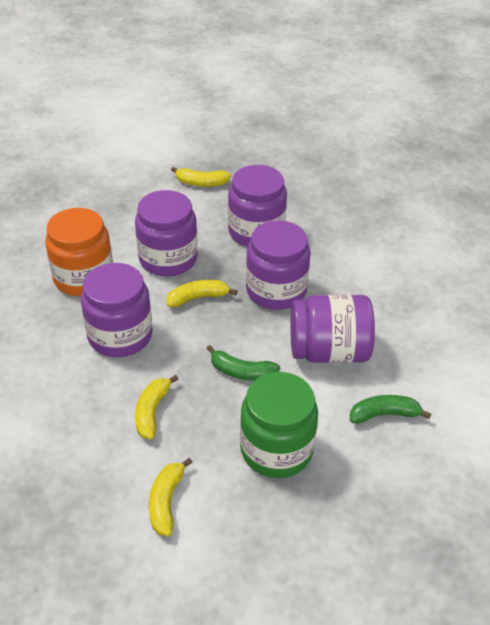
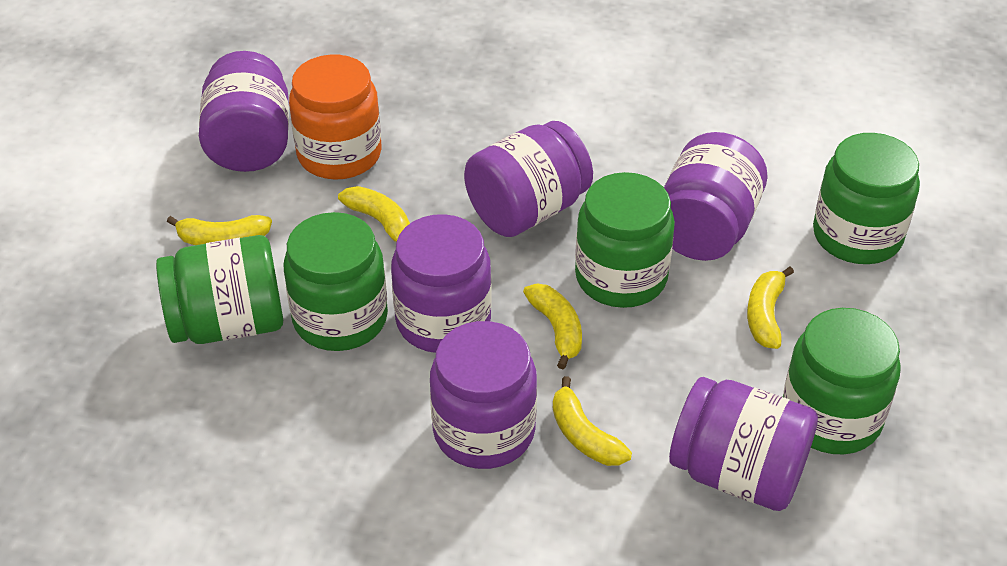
green banana: 2 -> 0
green jar: 1 -> 5
purple jar: 5 -> 6
yellow banana: 4 -> 5

